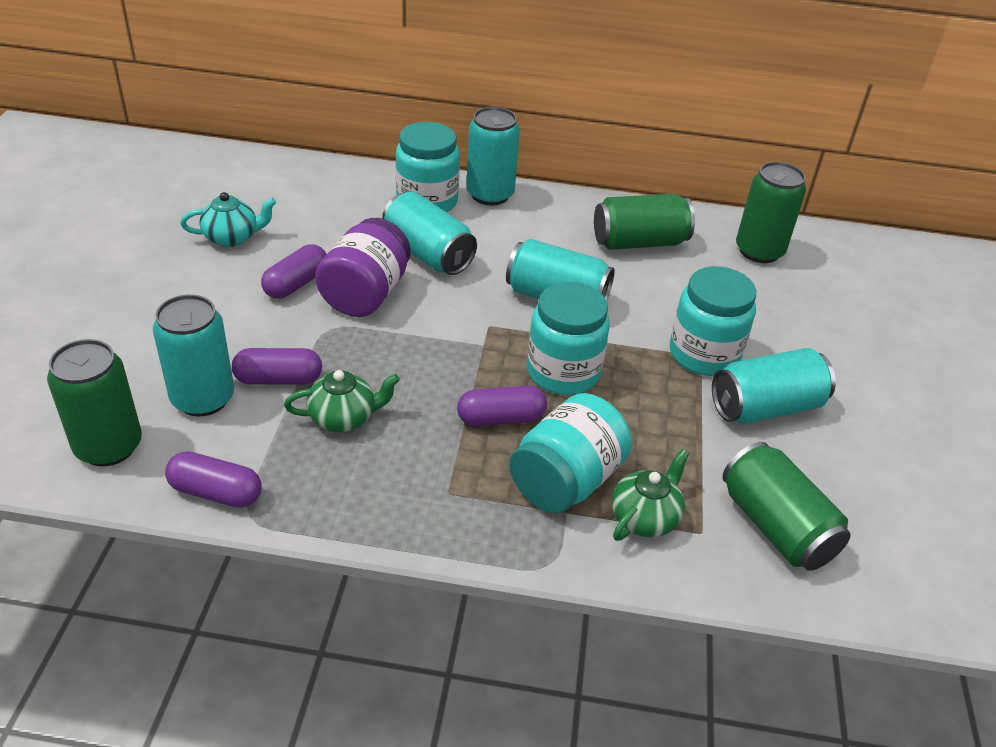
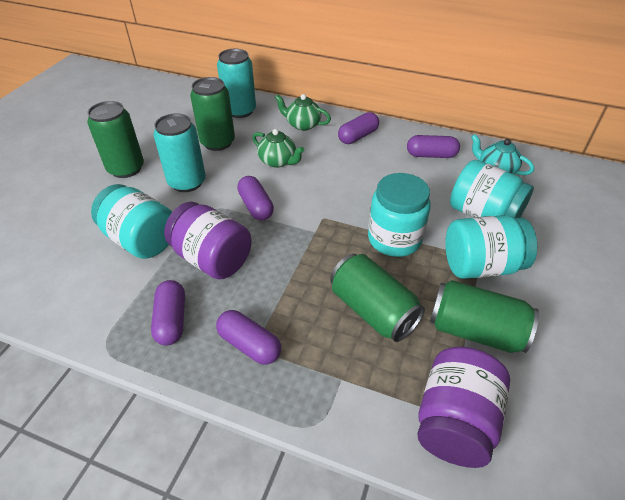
purple capsule: 4 -> 5
purple jar: 1 -> 2
turquoise can: 5 -> 2

